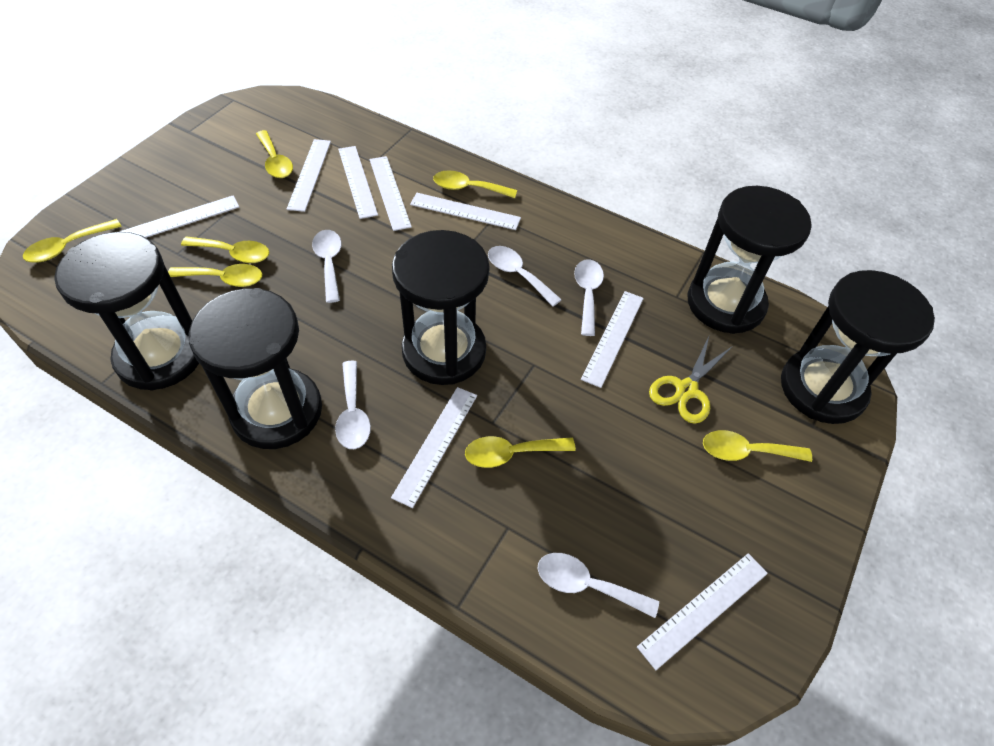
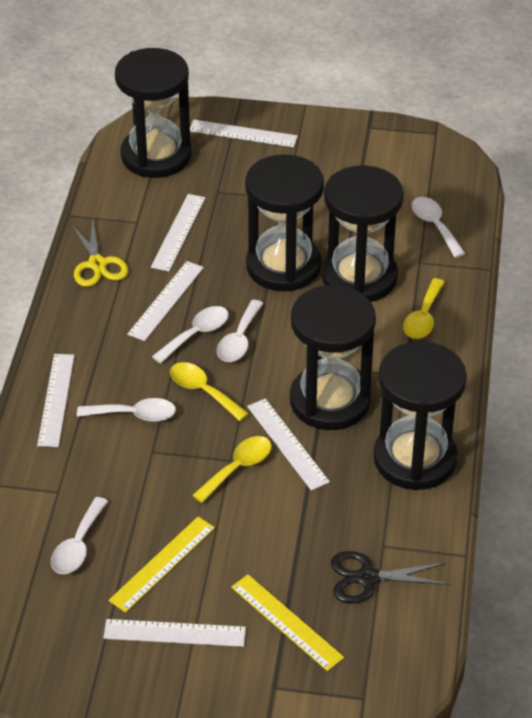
black scissors: 0 -> 1
white ruler: 8 -> 6
yellow ruler: 0 -> 2
yellow spoon: 7 -> 3

